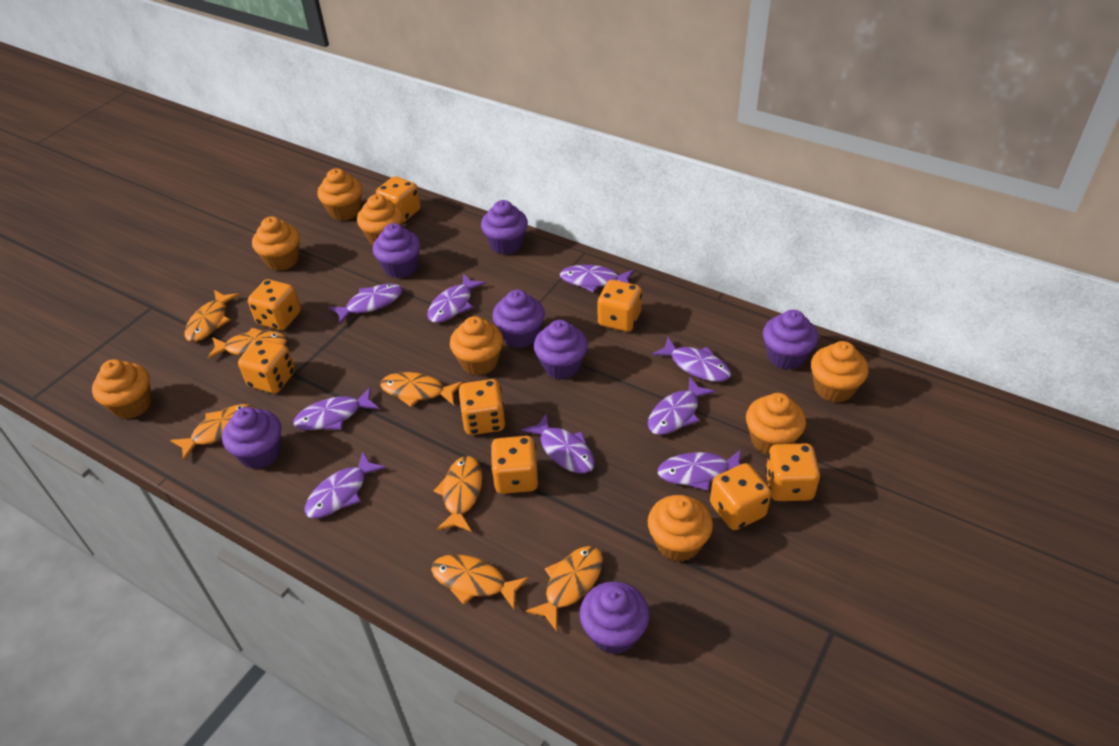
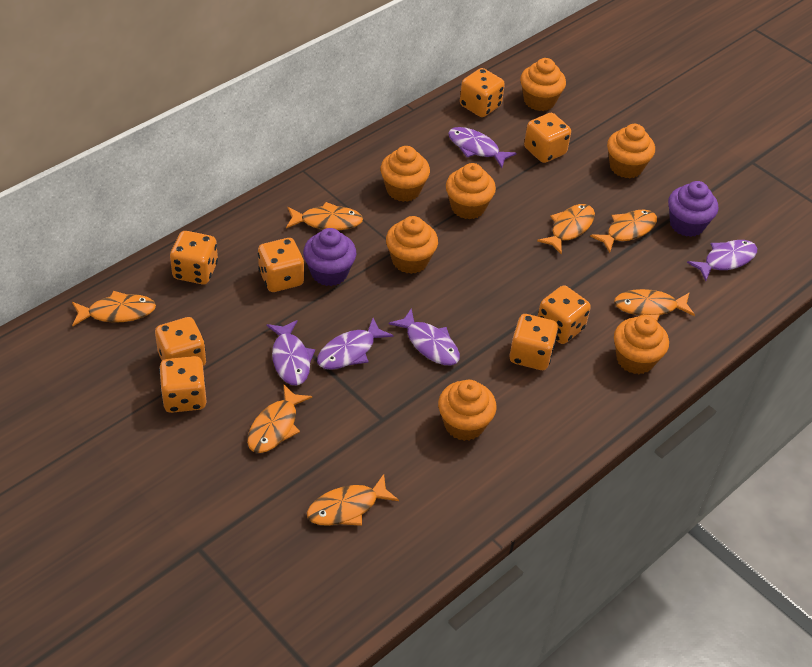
orange cupcake: 8 -> 7
purple cupcake: 7 -> 2
purple fish: 9 -> 5

